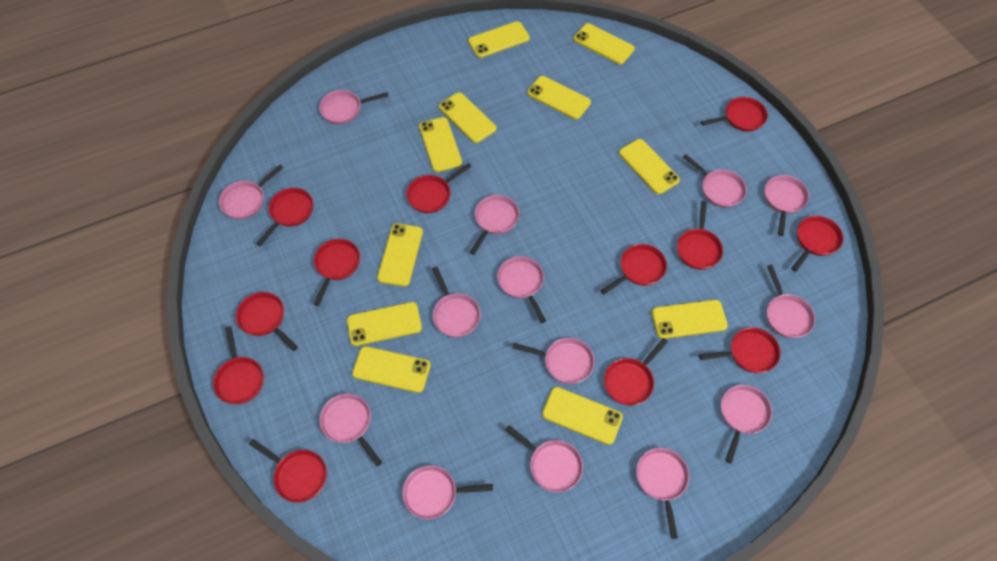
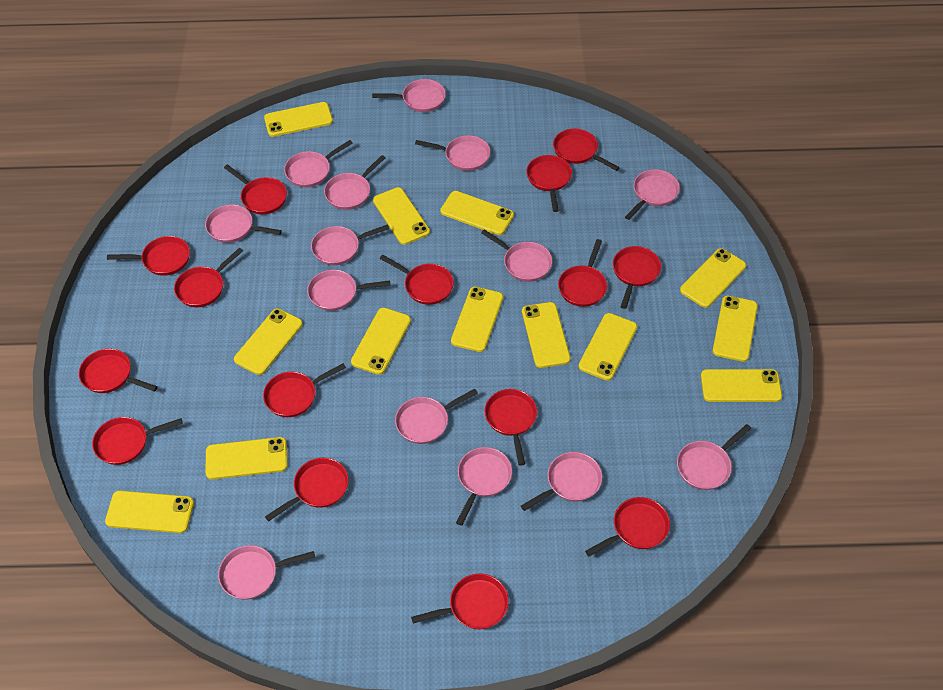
red pan: 12 -> 15
yellow phone: 11 -> 13

